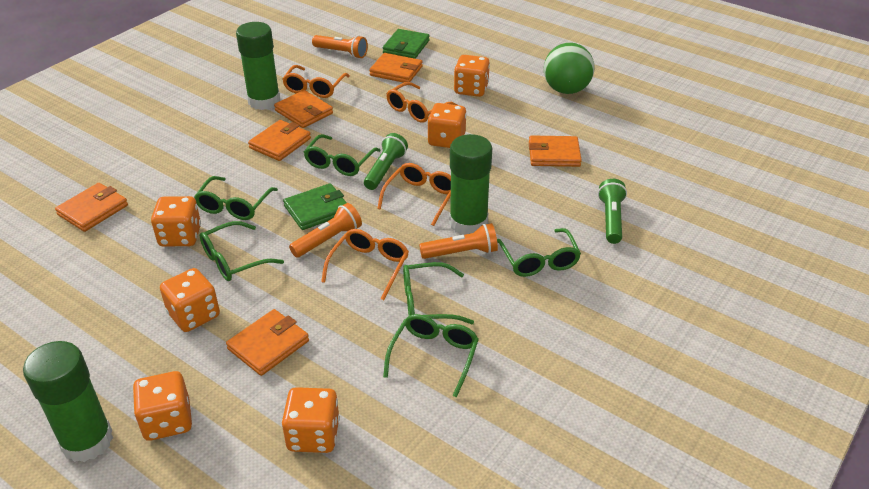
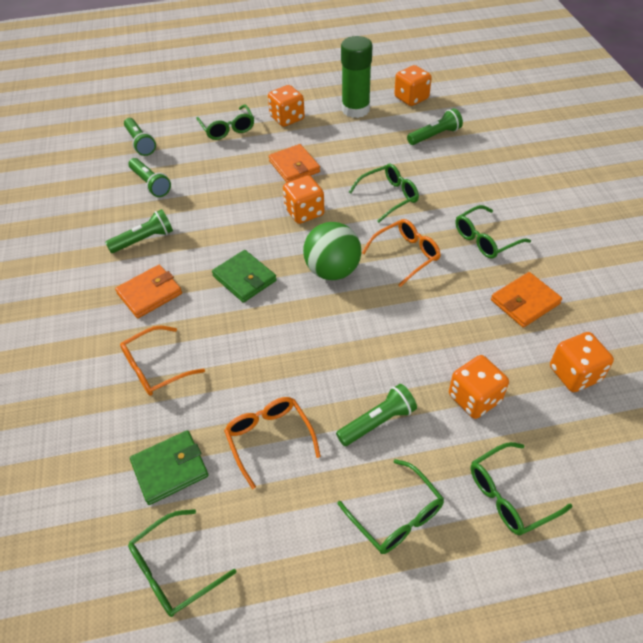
green flashlight: 2 -> 5
green glue stick: 3 -> 1
orange dice: 6 -> 5
orange flashlight: 3 -> 0
orange glasses: 4 -> 3
orange wallet: 6 -> 3

